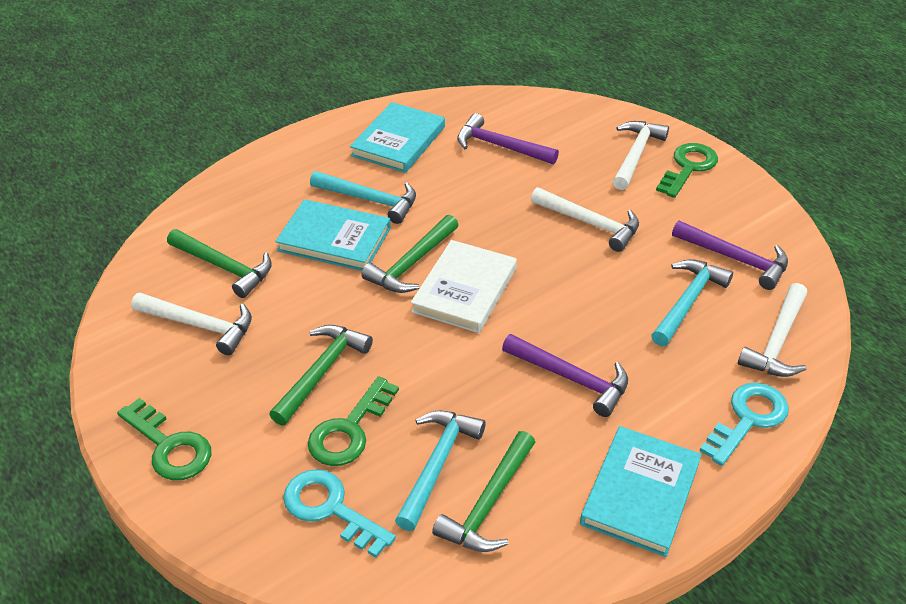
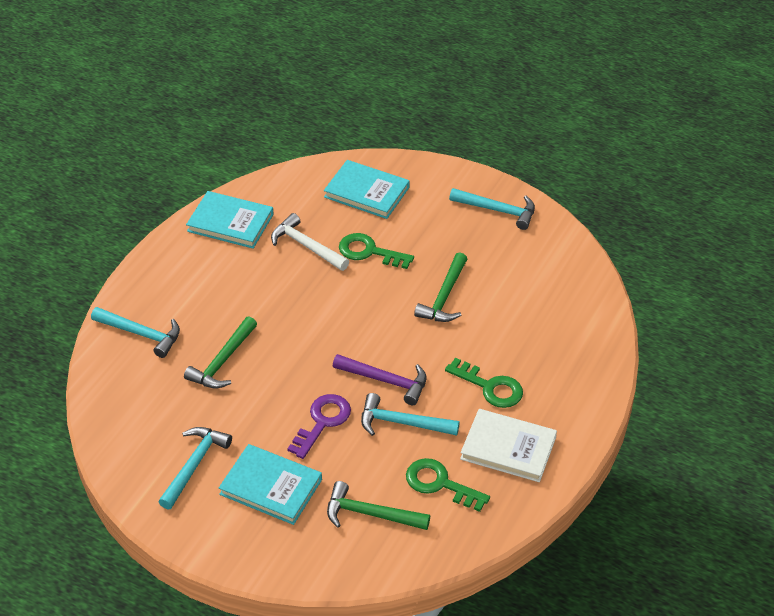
green hammer: 4 -> 3
purple hammer: 3 -> 1
purple key: 0 -> 1
turquoise hammer: 3 -> 4
turquoise key: 2 -> 0
white hammer: 4 -> 1

